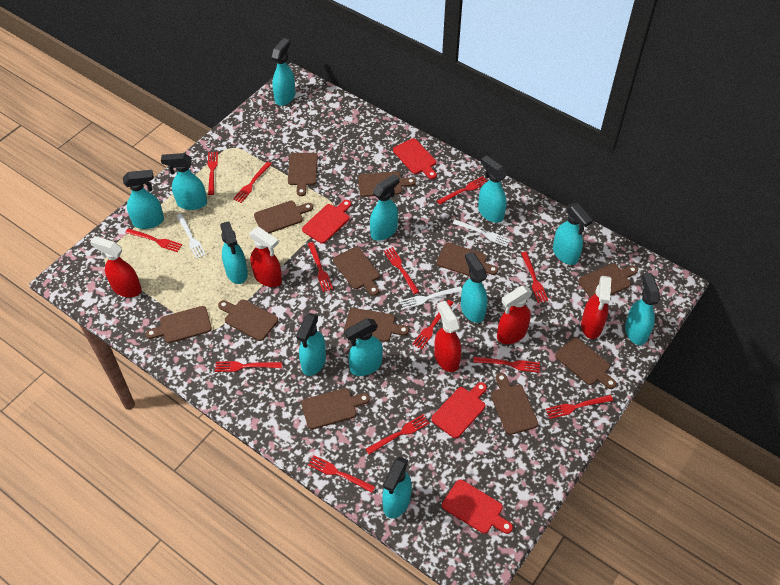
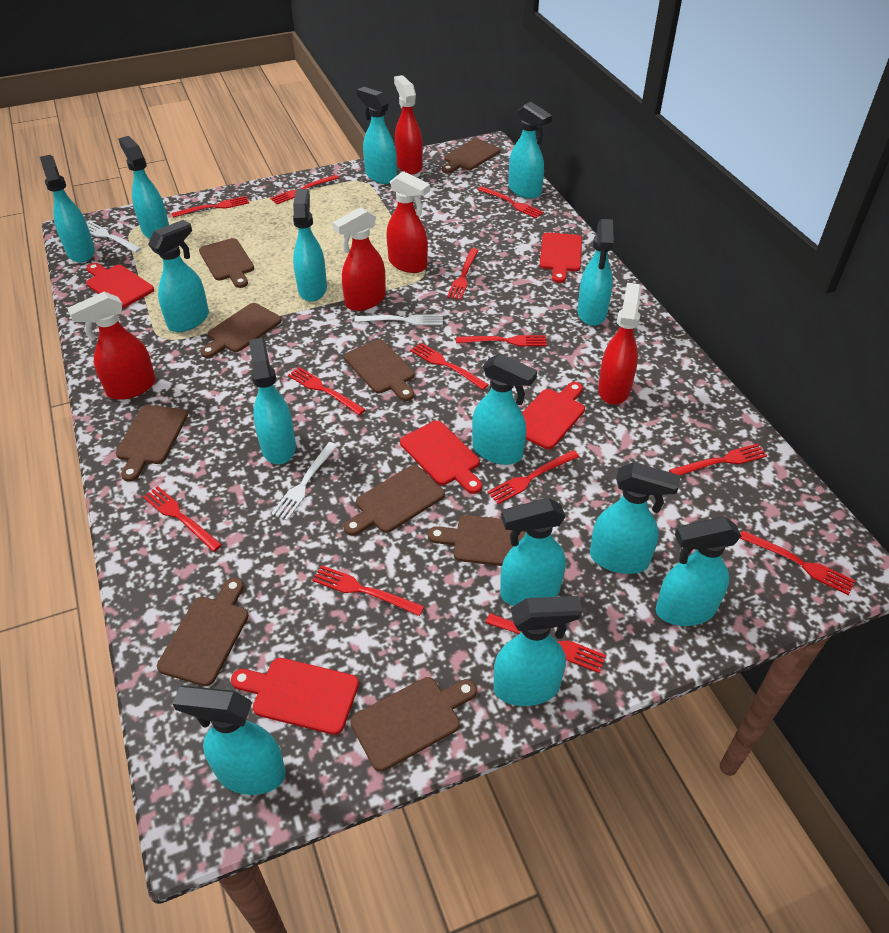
brown cutting board: 12 -> 9
red cutting board: 4 -> 5
turquoise spray bottle: 12 -> 14

